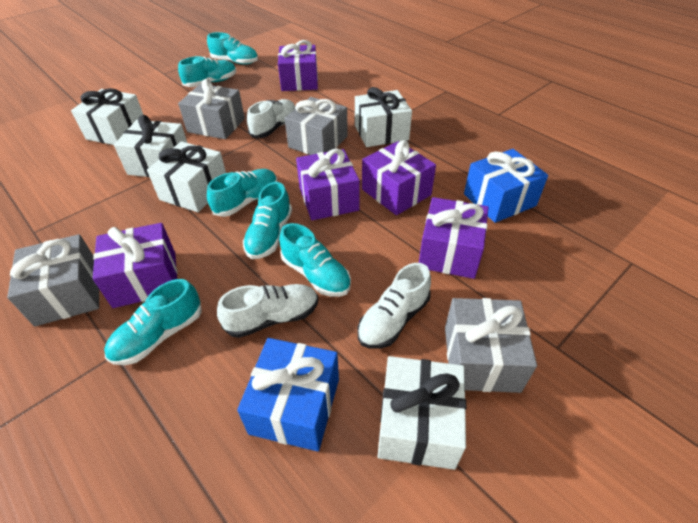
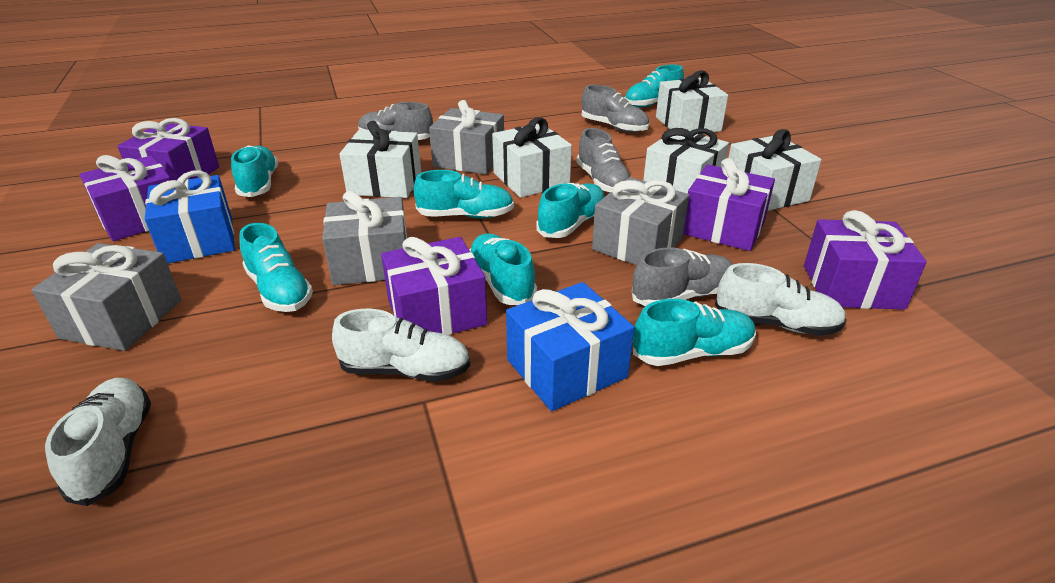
grey shoe: 0 -> 4
turquoise shoe: 6 -> 7

